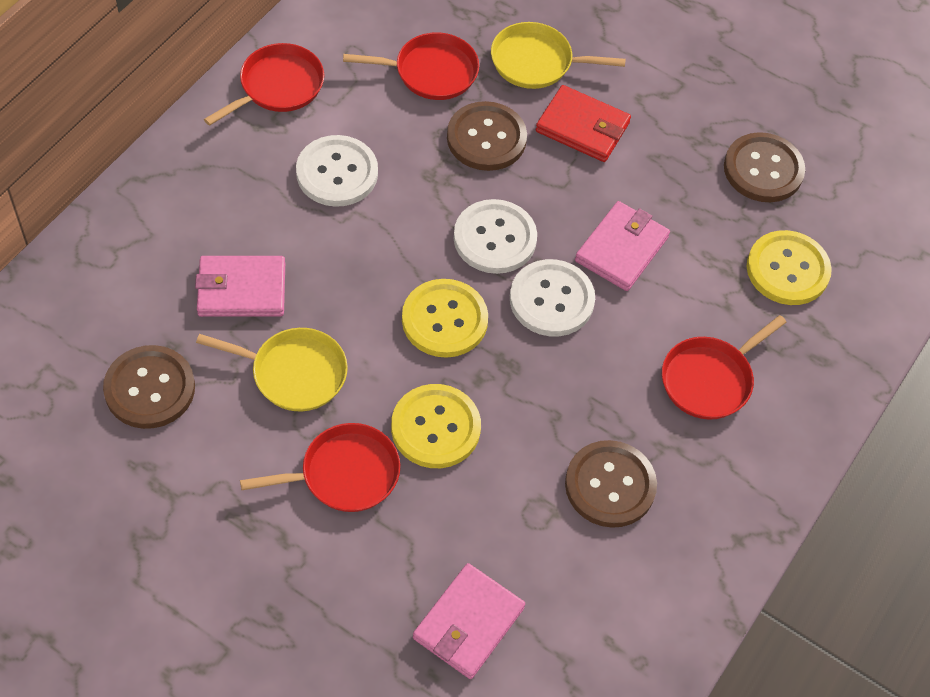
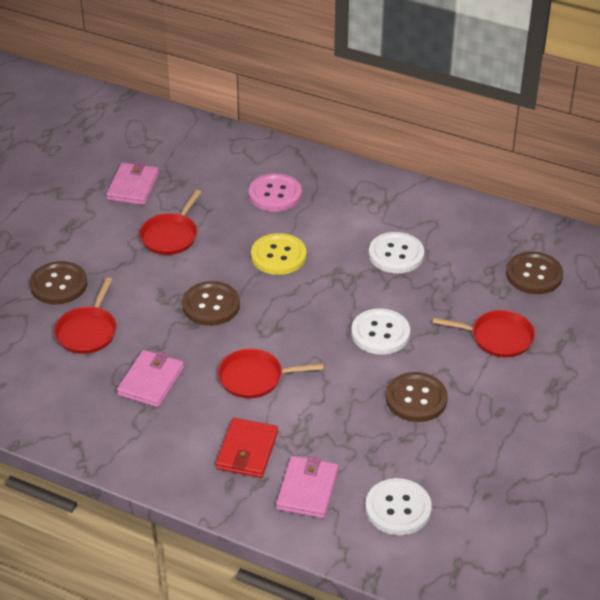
pink button: 0 -> 1
yellow button: 3 -> 1
yellow pan: 2 -> 0

